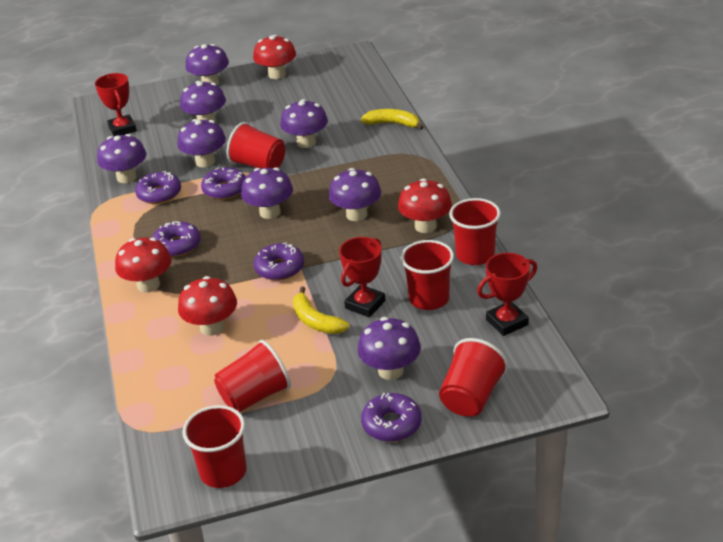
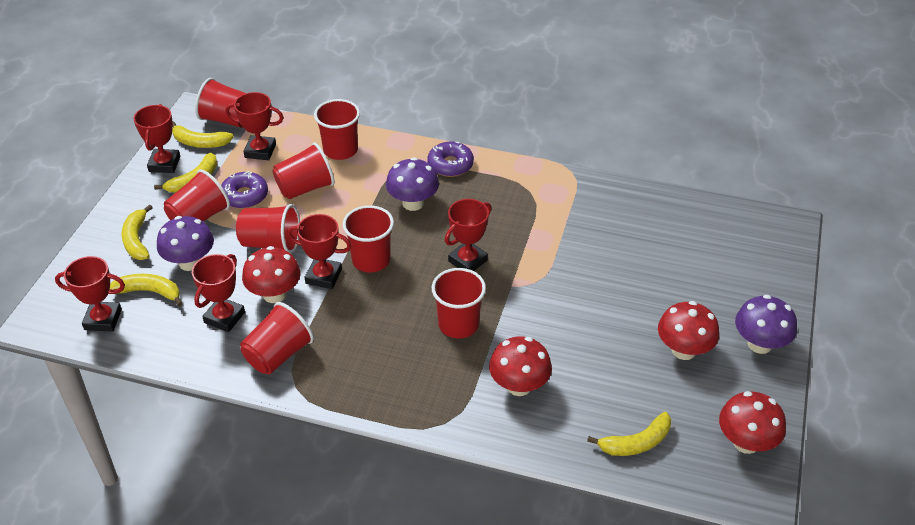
purple donut: 5 -> 2
purple mushroom: 8 -> 3
red cup: 6 -> 8
red trophy: 3 -> 6
yellow banana: 2 -> 5

